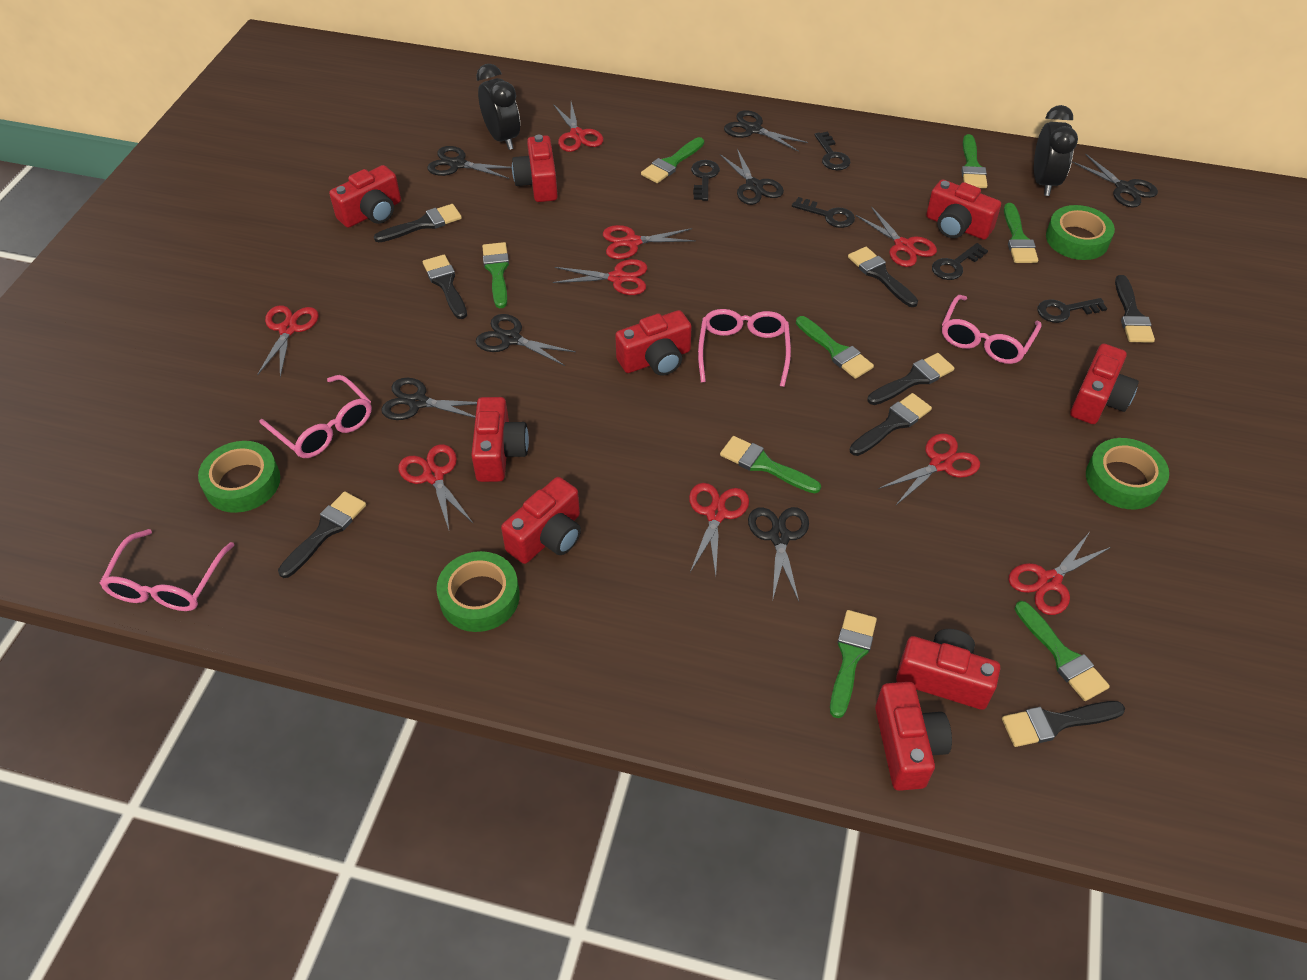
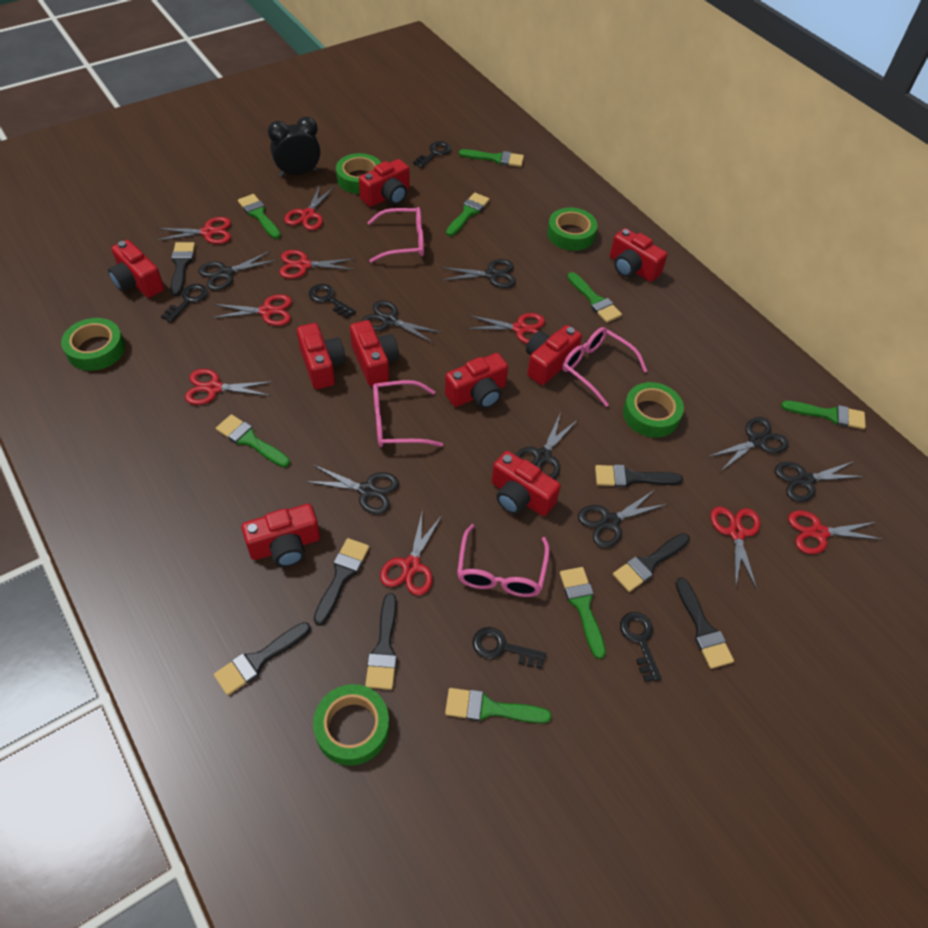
black brush: 8 -> 7
black clock: 2 -> 1
black scissors: 7 -> 8
green tape: 4 -> 5

